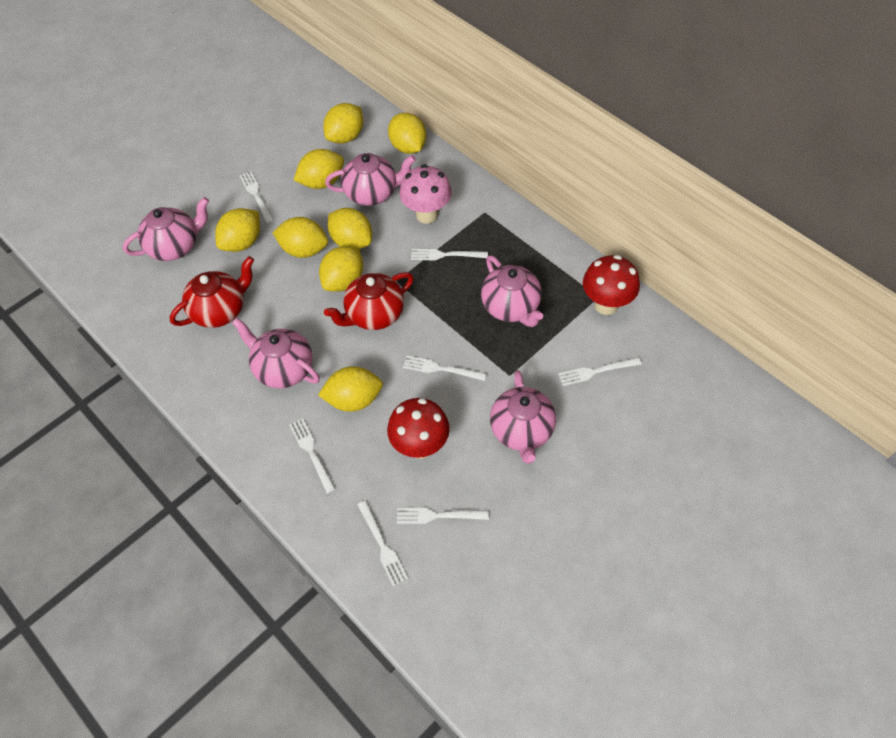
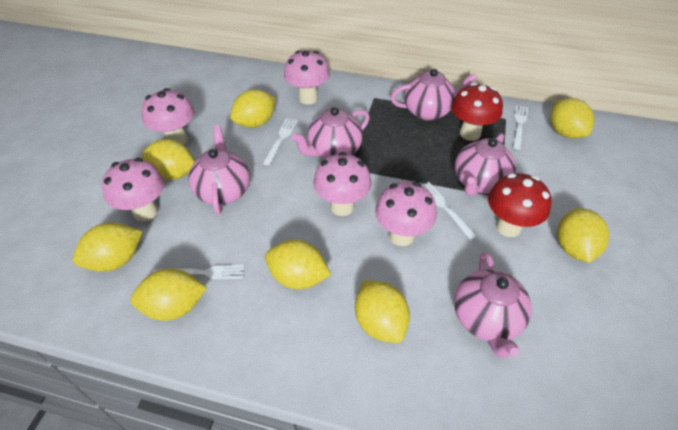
pink mushroom: 1 -> 5
red teapot: 2 -> 0
white fork: 7 -> 4

